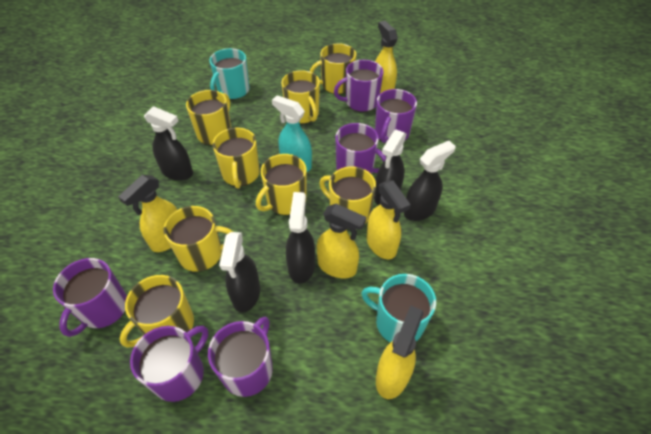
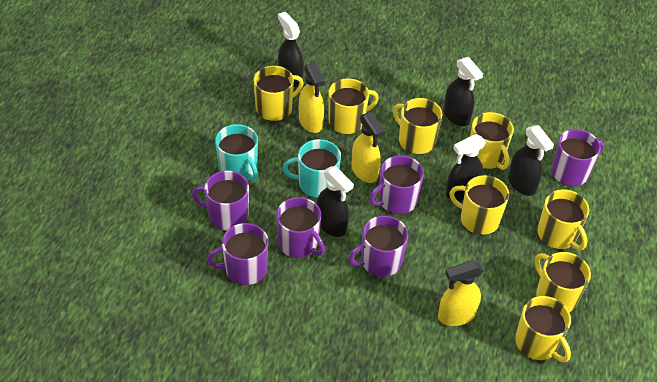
turquoise spray bottle: 1 -> 0
yellow spray bottle: 5 -> 3

